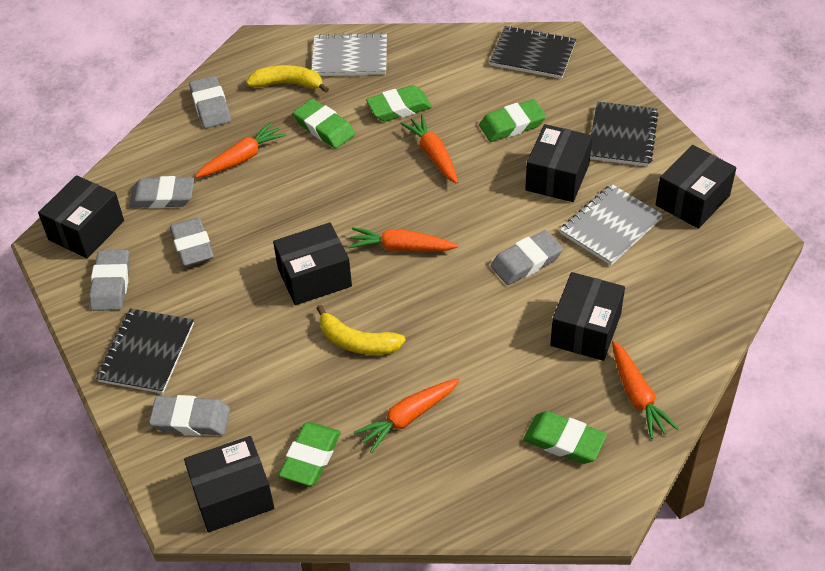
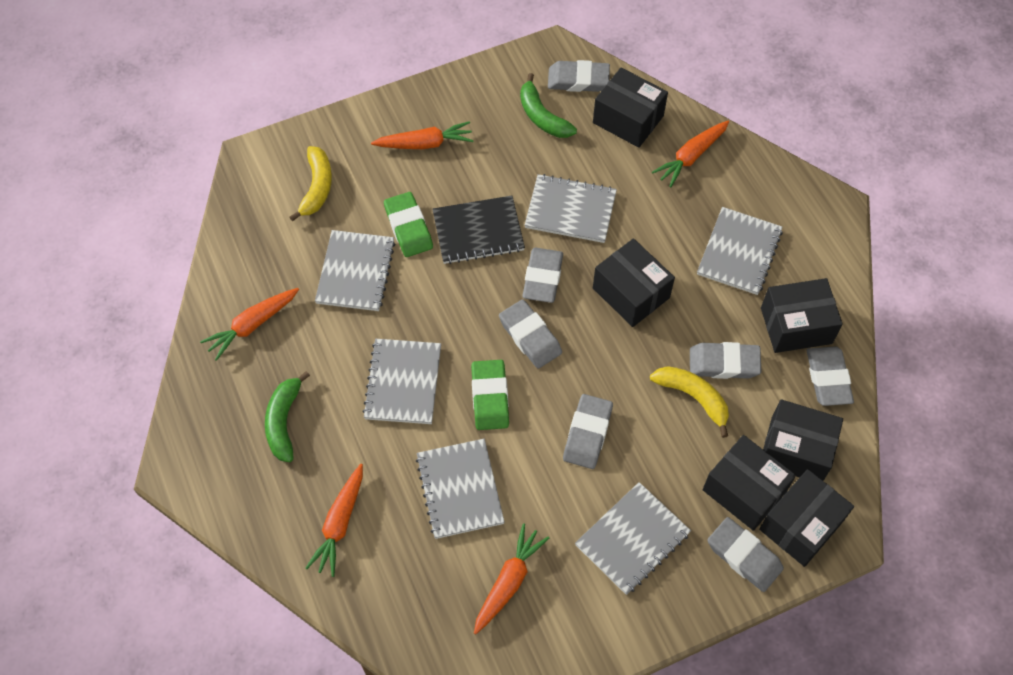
black notebook: 3 -> 1
green banana: 0 -> 2
green eraser: 5 -> 2
grey eraser: 6 -> 7
grey notebook: 2 -> 6

